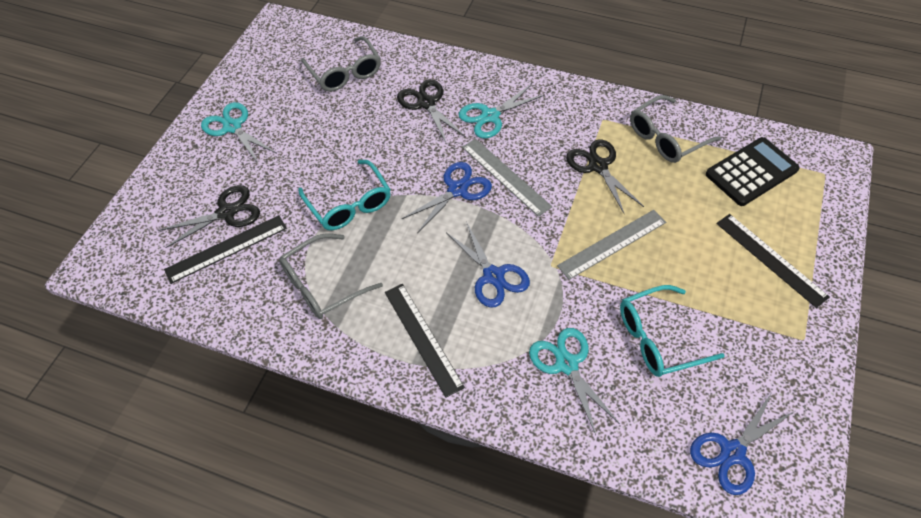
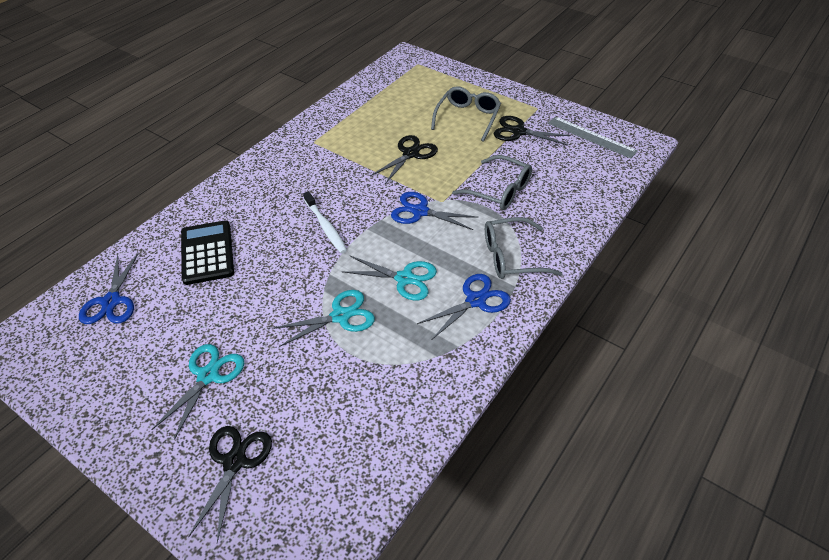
black ruler: 3 -> 0
grey ruler: 2 -> 1
turquoise glasses: 2 -> 0
white toothbrush: 0 -> 1

